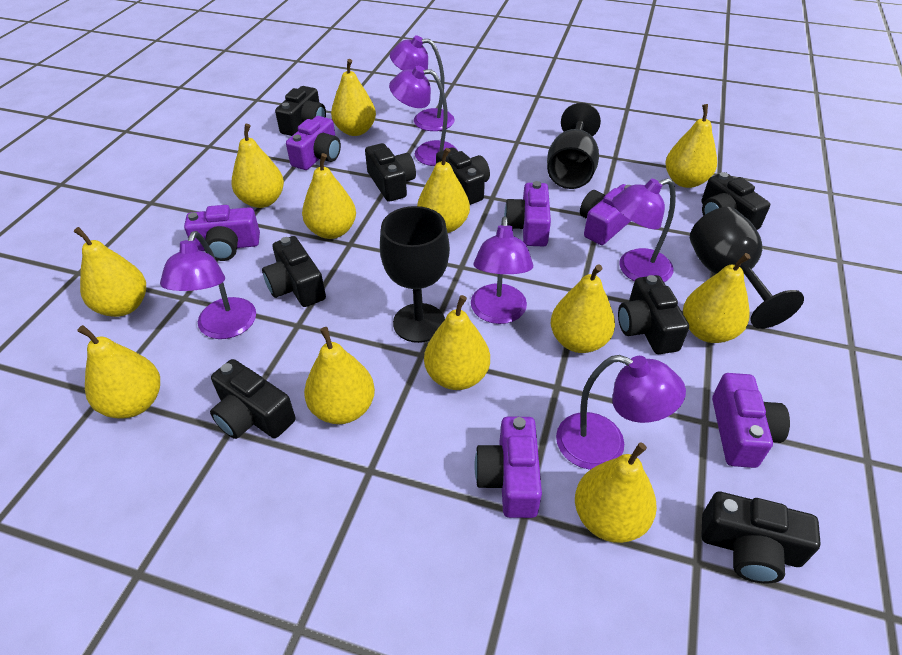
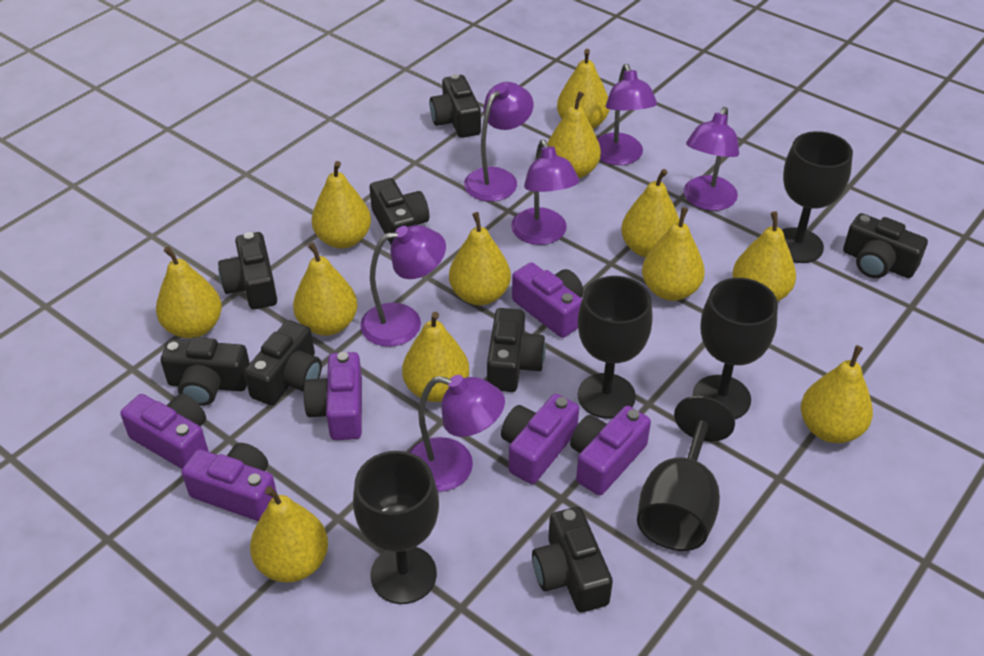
black goblet: 3 -> 5

